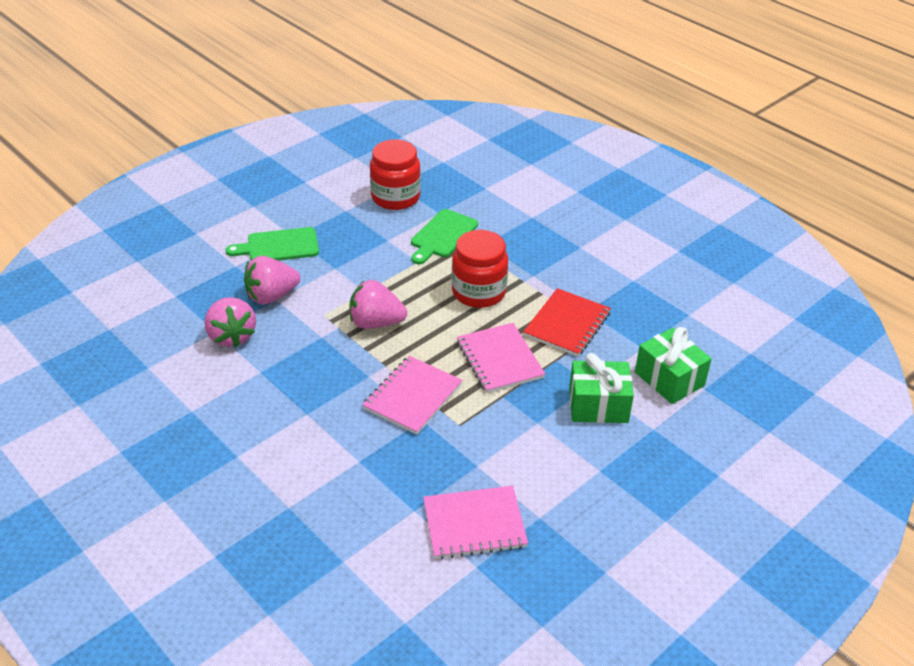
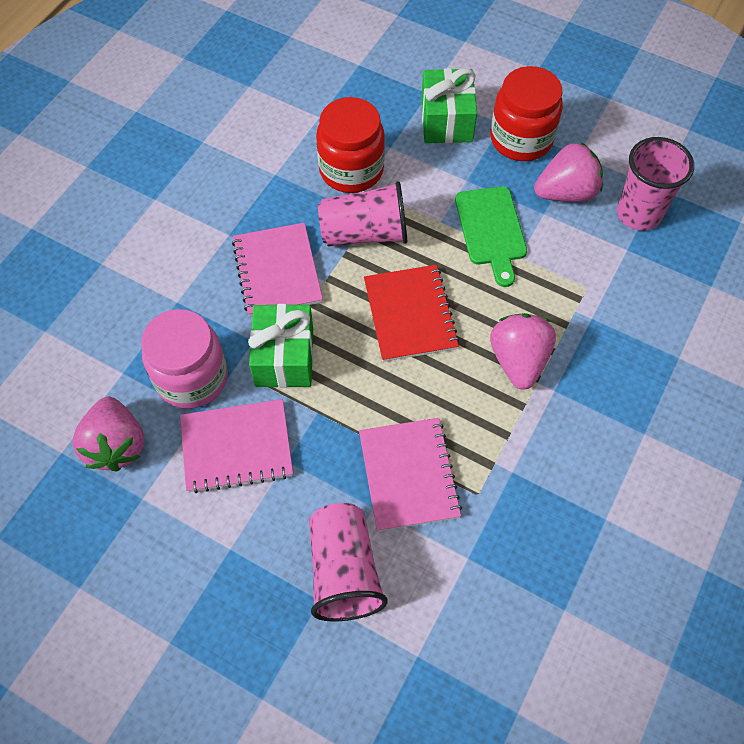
green cutting board: 2 -> 1
pink cup: 0 -> 3
pink jar: 0 -> 1

